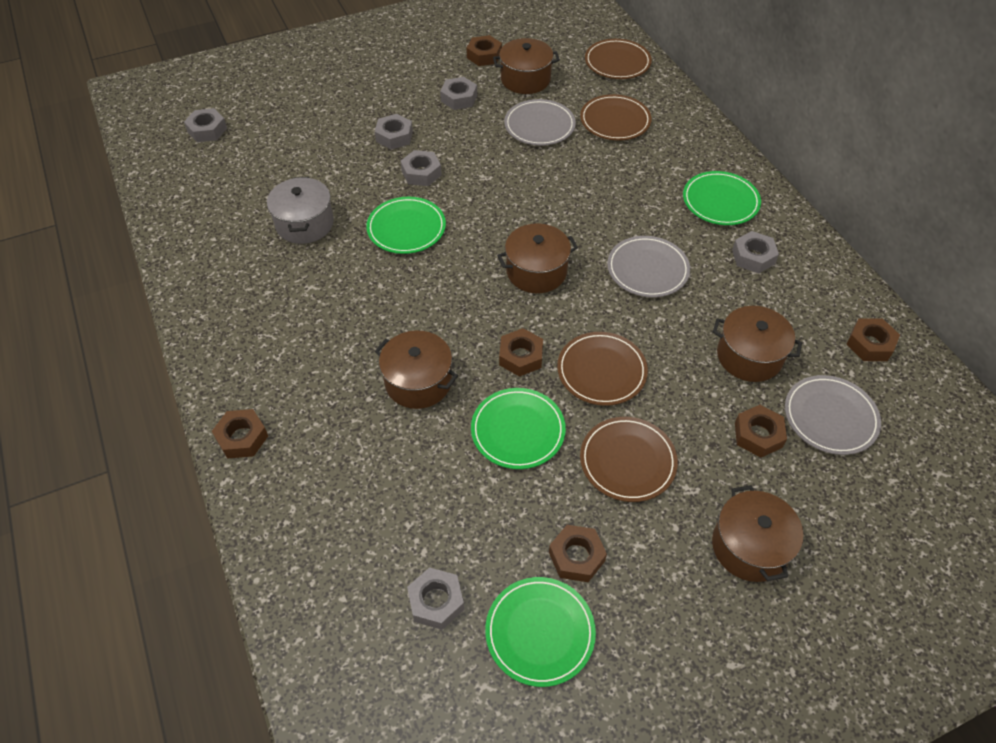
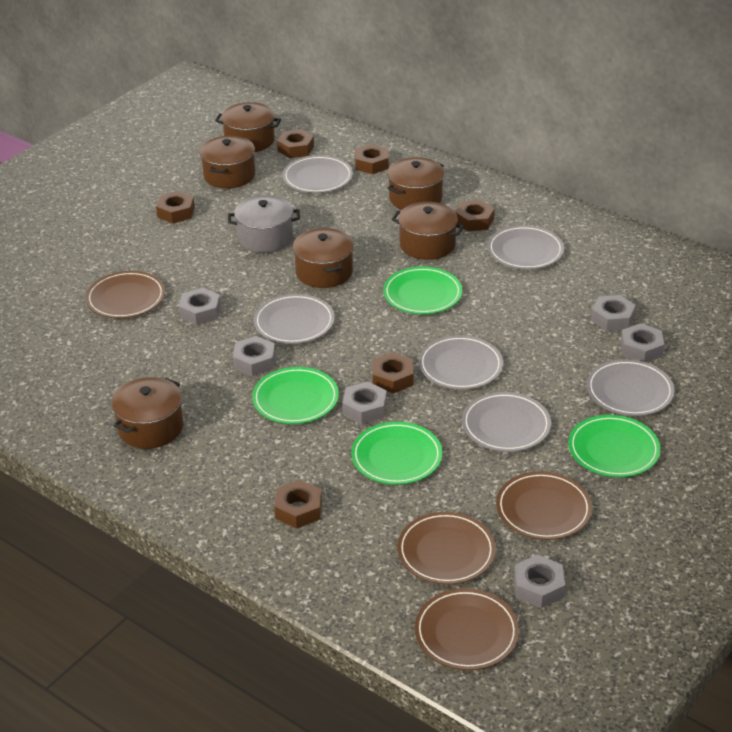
brown pot: 5 -> 6
grey plate: 3 -> 6

